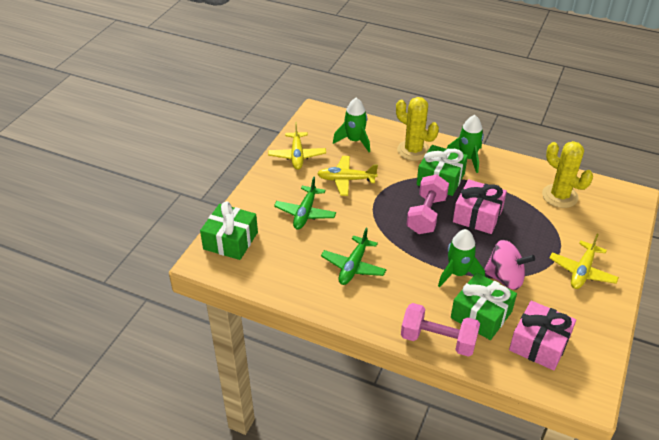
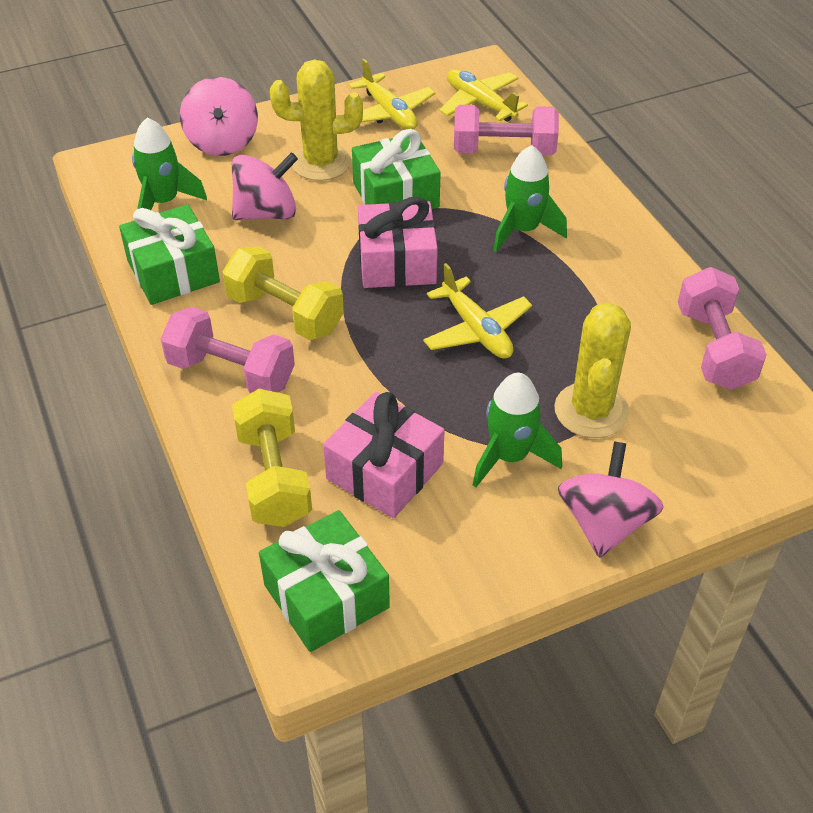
green plane: 2 -> 0
pink dumbbell: 2 -> 3
pink spinning top: 1 -> 3
yellow dumbbell: 0 -> 2

